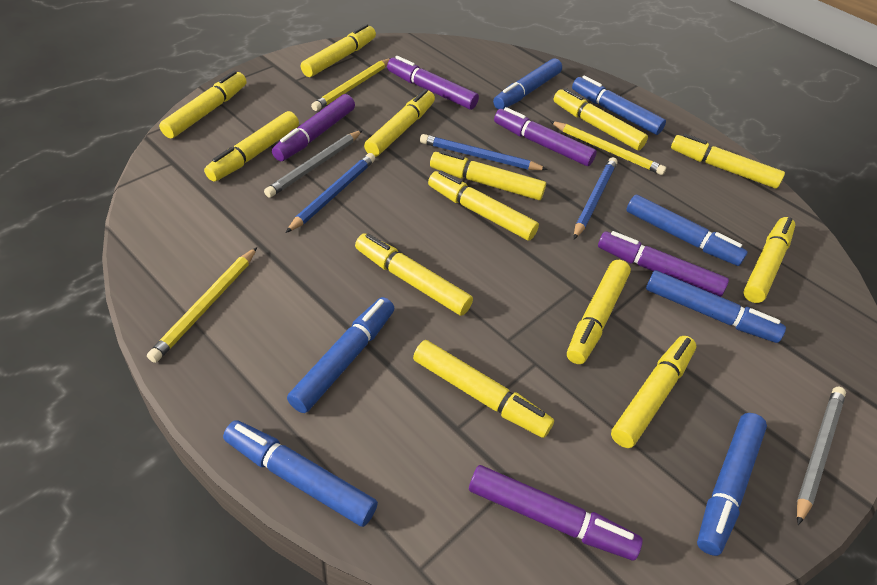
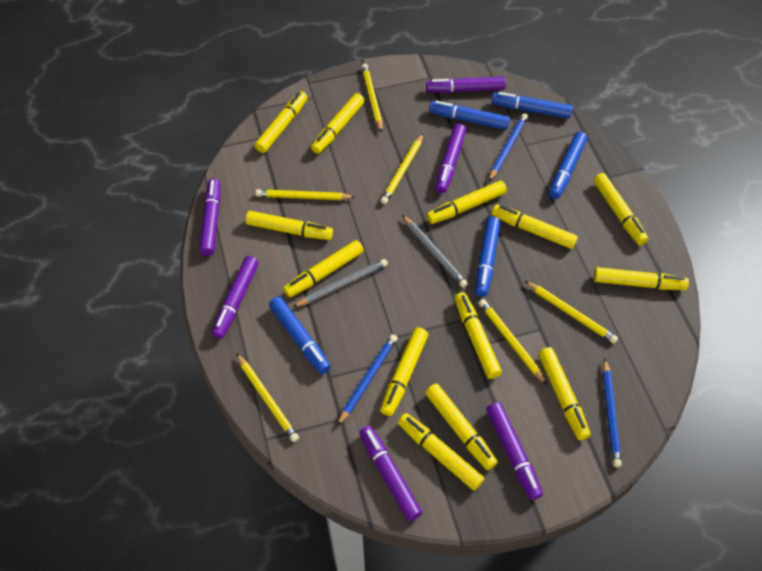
blue marker: 7 -> 5
purple marker: 5 -> 6
yellow pencil: 3 -> 6

